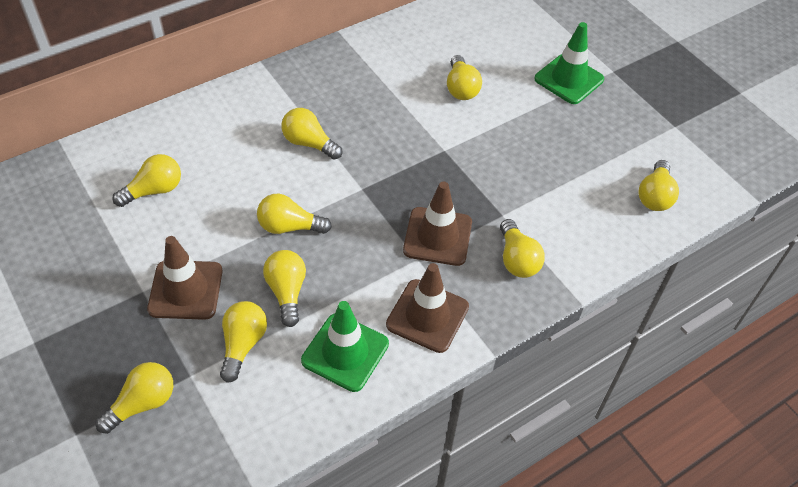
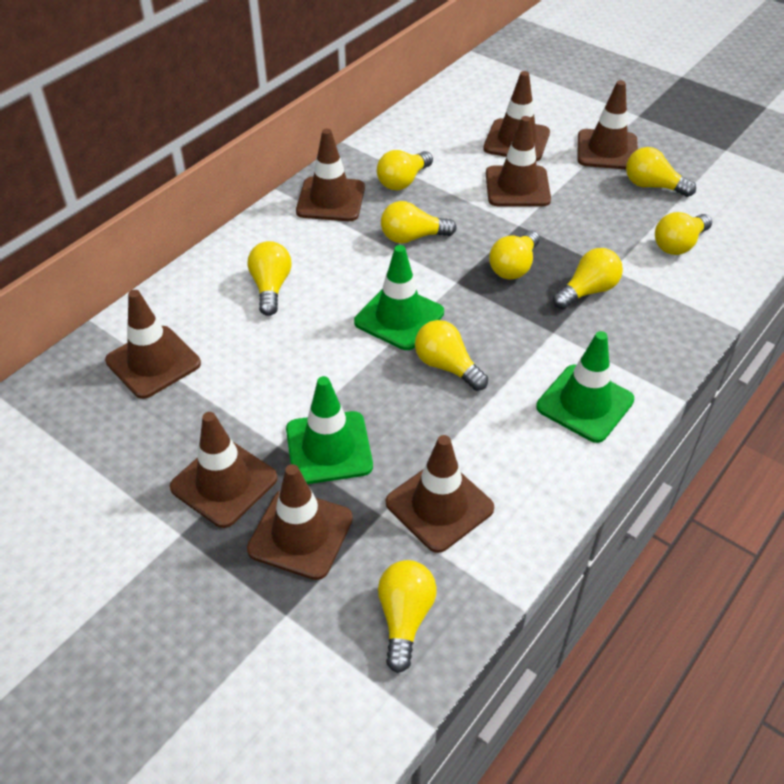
brown traffic cone: 3 -> 8
green traffic cone: 2 -> 3

